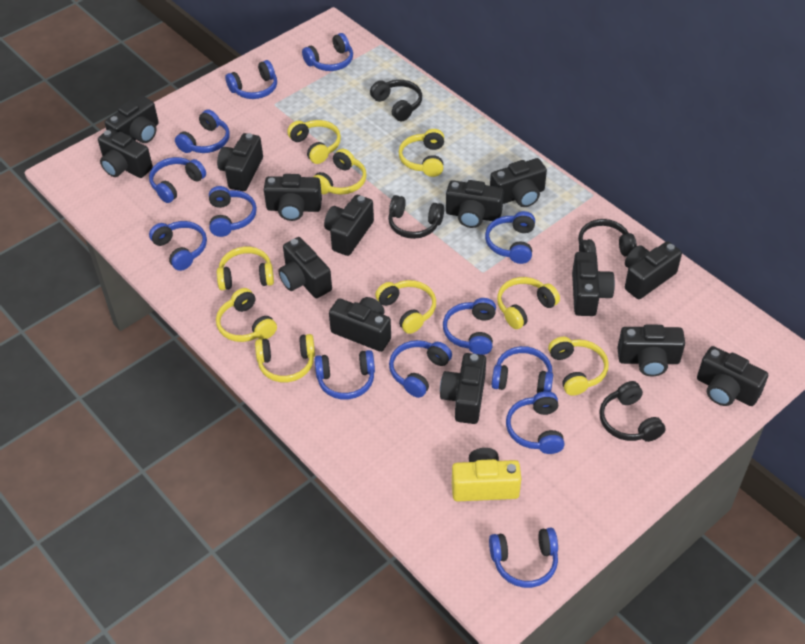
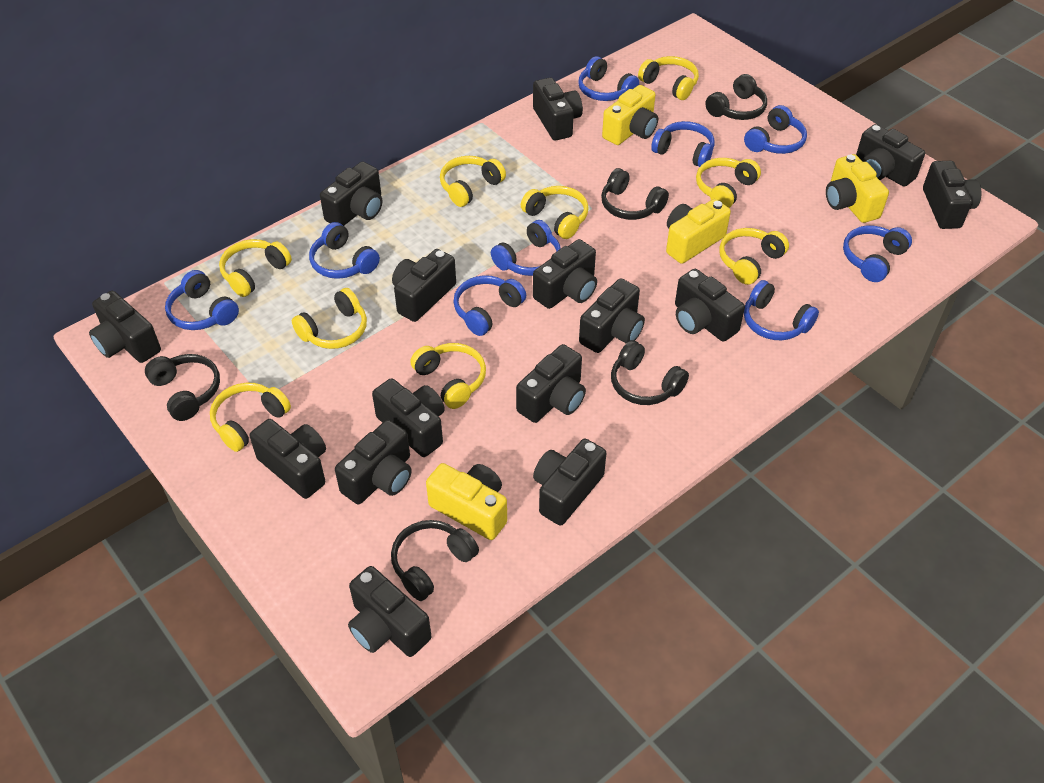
black camera: 14 -> 15
black headphones: 4 -> 5
blue headphones: 13 -> 9
yellow camera: 1 -> 4

